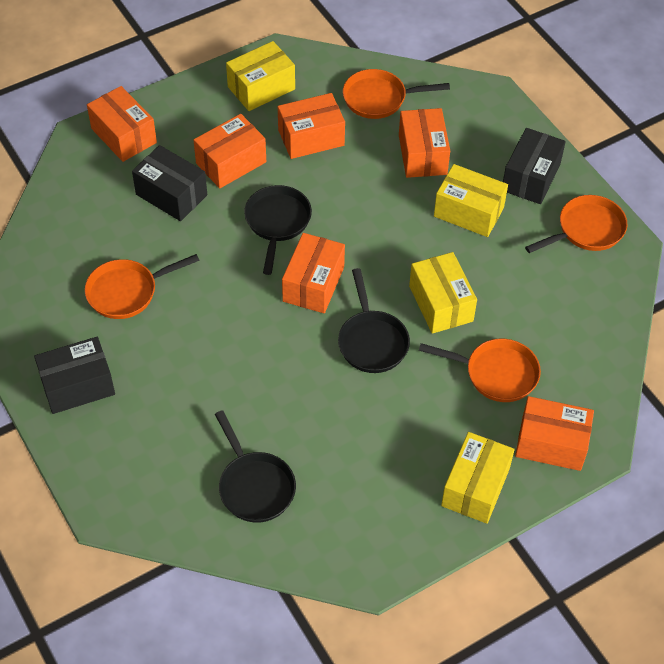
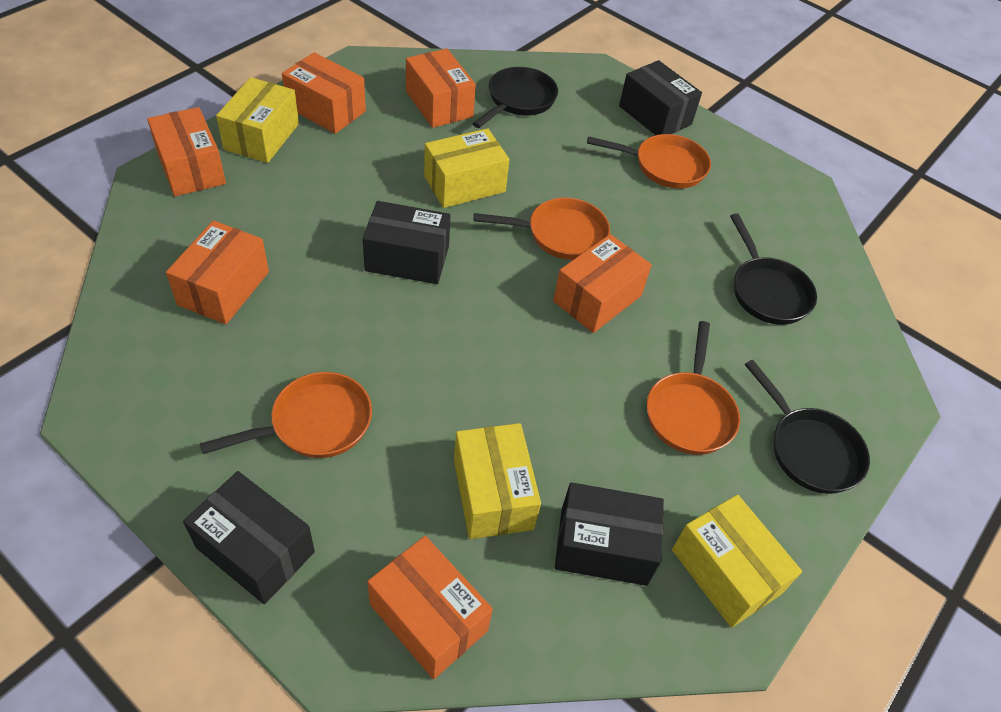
black box: 3 -> 4

